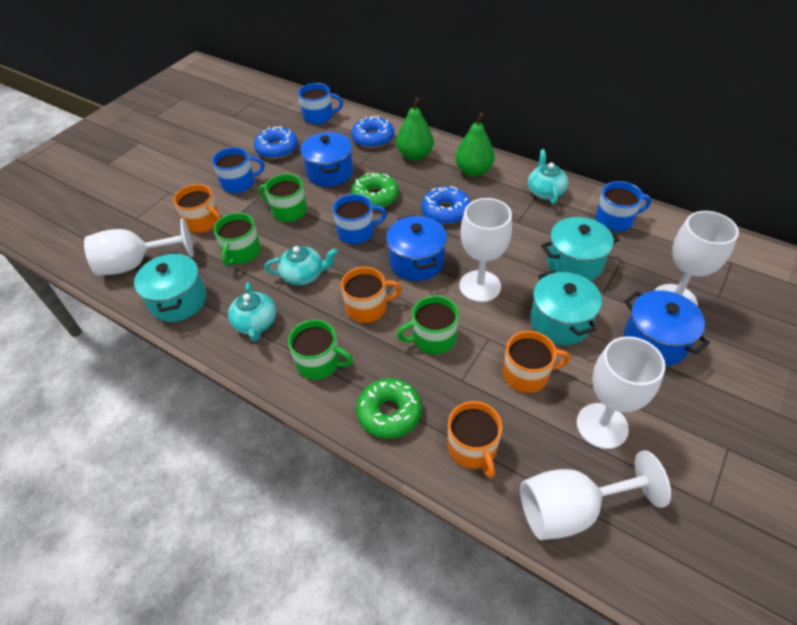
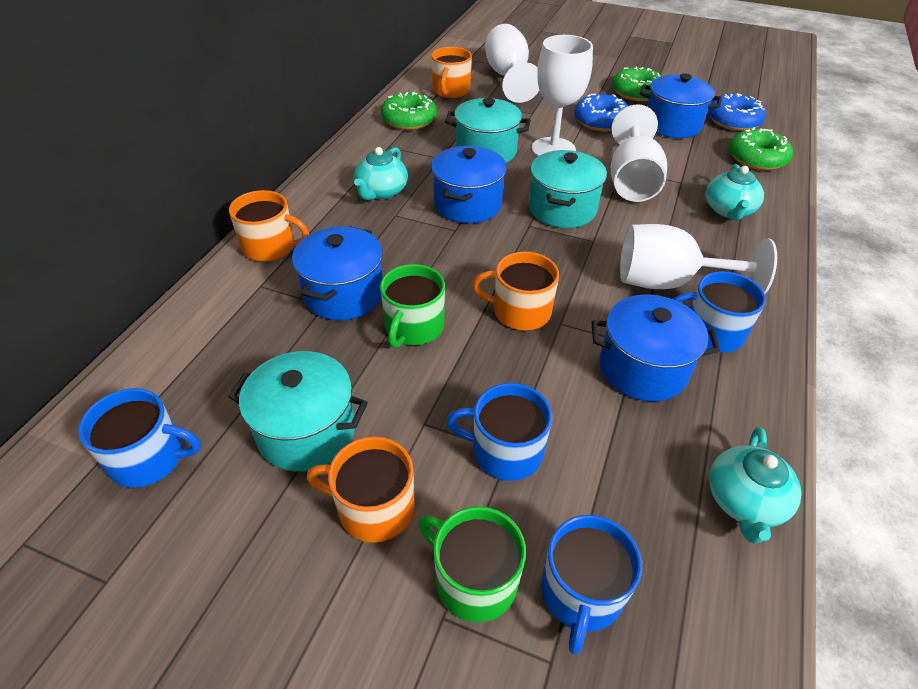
blue donut: 3 -> 2
blue pot: 3 -> 4
green donut: 2 -> 3
green mug: 4 -> 2
green pear: 2 -> 0
white goblet: 5 -> 4

